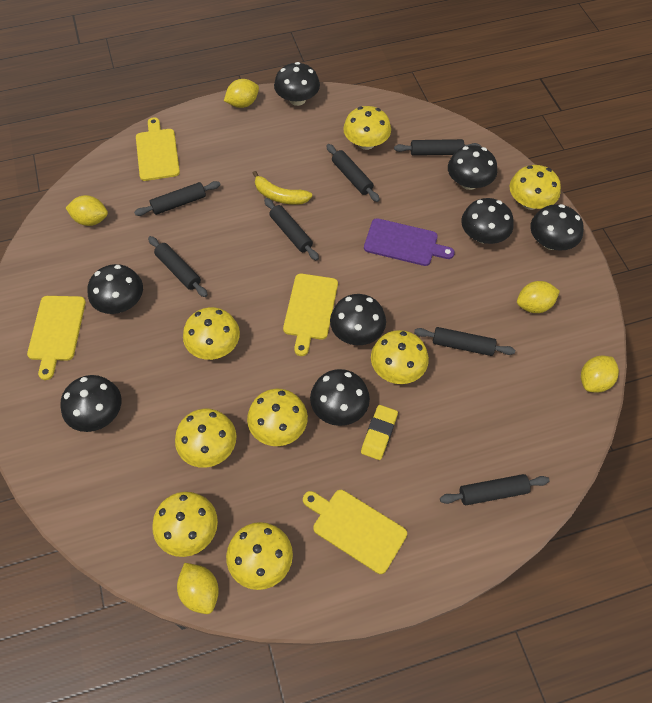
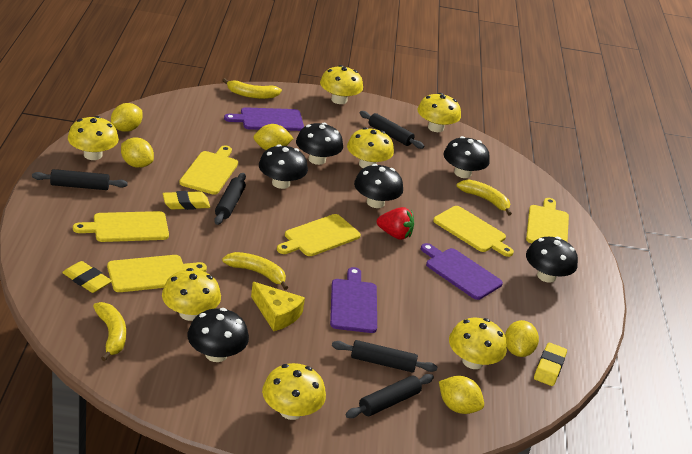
black mushroom: 8 -> 6
black rolling pin: 7 -> 5
purple cutting board: 1 -> 3
red strawberry: 0 -> 1
yellow banana: 1 -> 4
yellow cheese: 0 -> 1
yellow cutting board: 4 -> 6
yellow eraser: 1 -> 3
yellow mushroom: 8 -> 7

